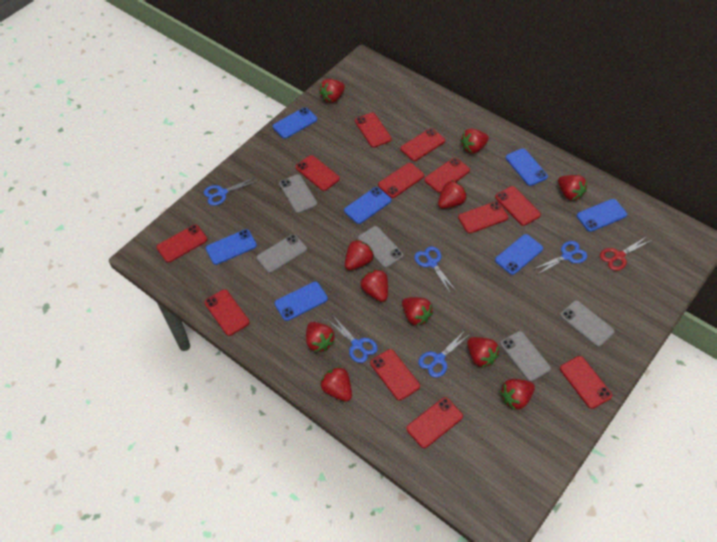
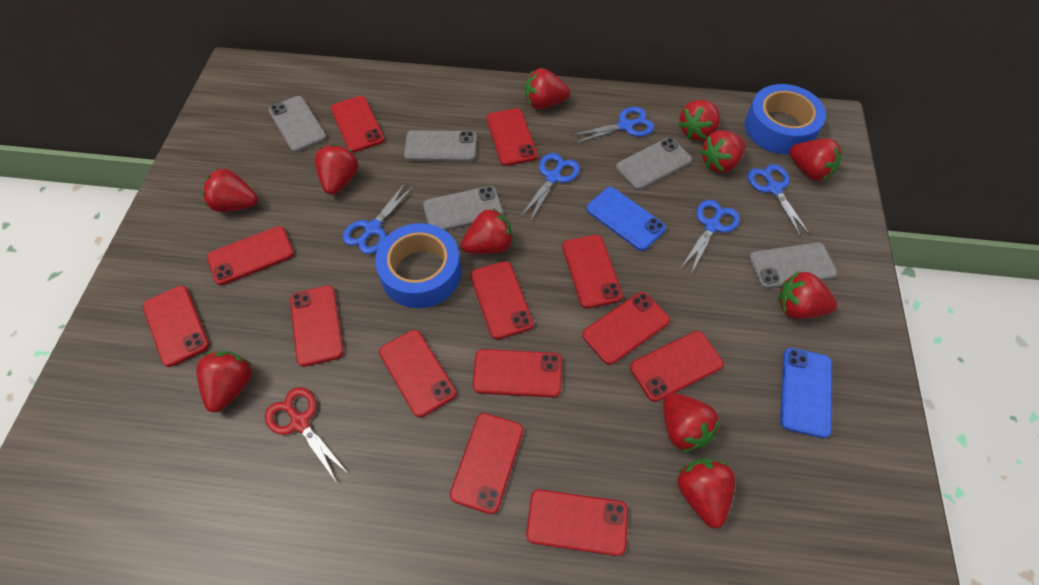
blue phone: 7 -> 2
blue tape: 0 -> 2
red phone: 12 -> 13

